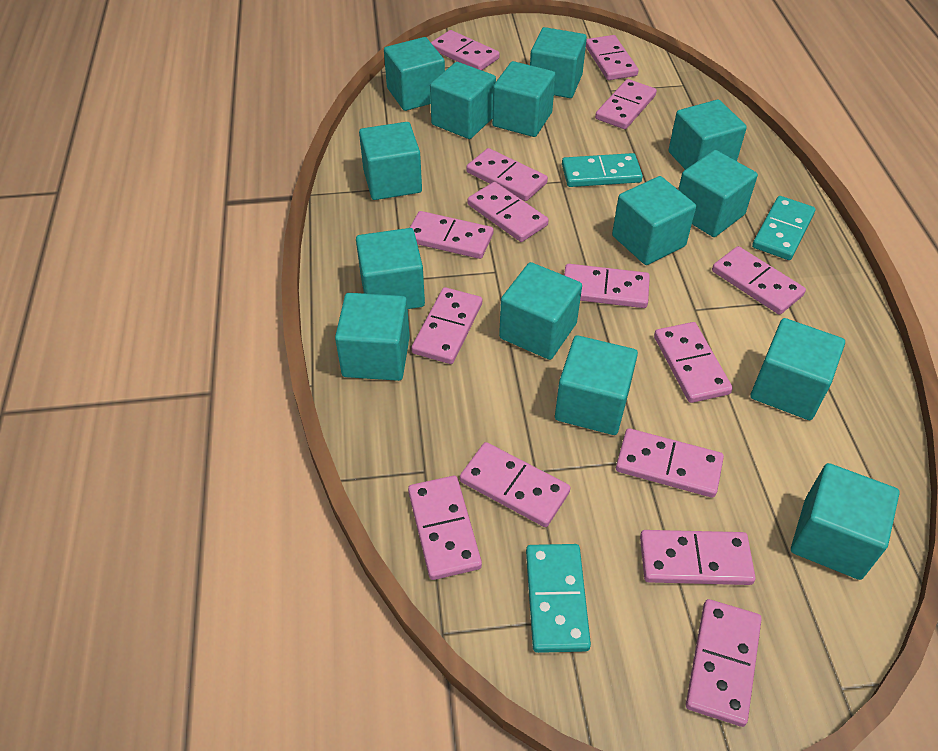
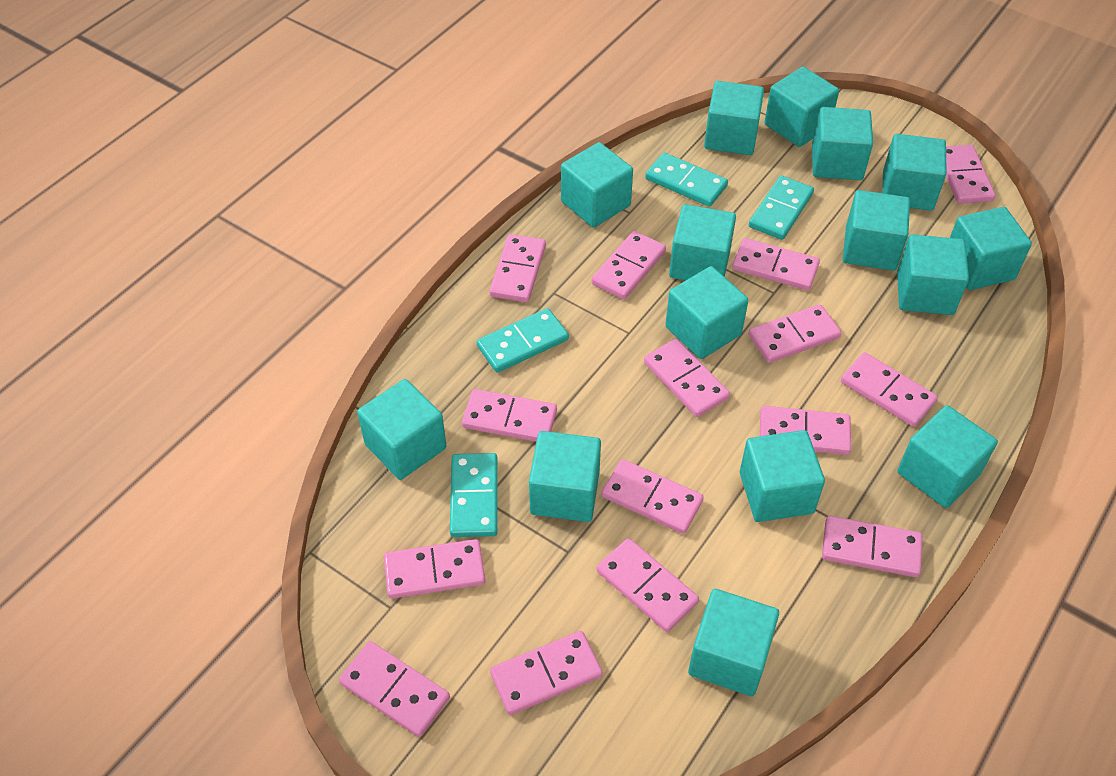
turquoise cube: 14 -> 15
turquoise domino: 3 -> 4

